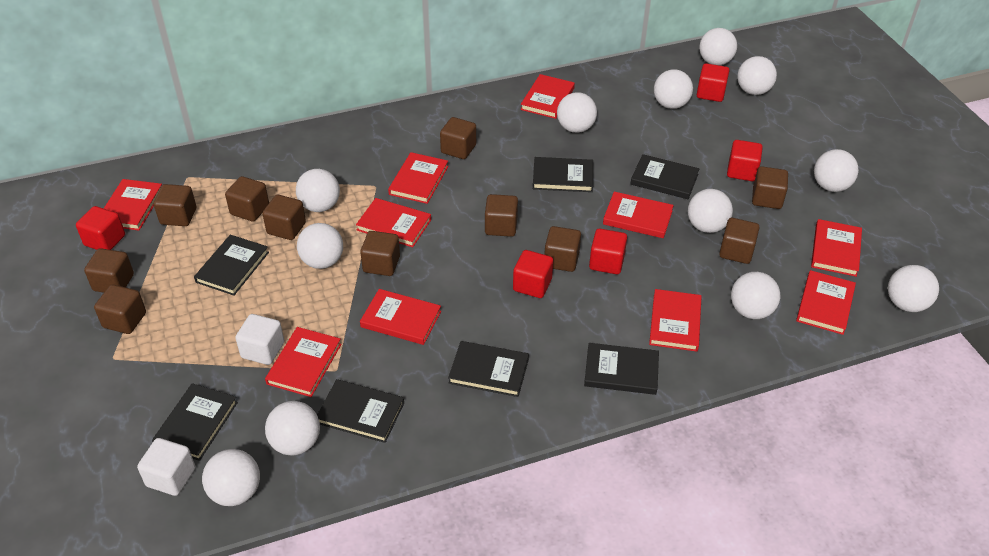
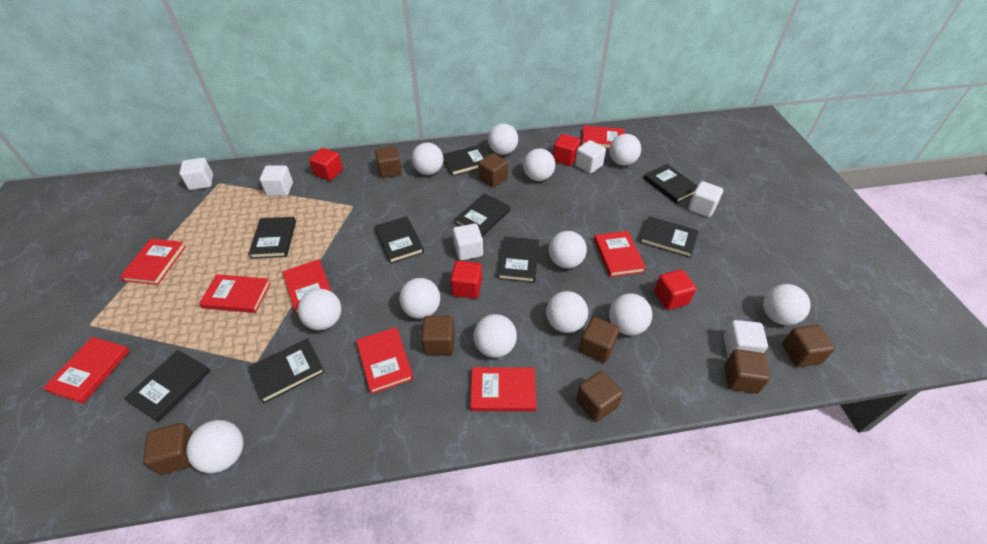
black book: 7 -> 9
brown cube: 11 -> 8
red book: 10 -> 8
red cube: 5 -> 4
white cube: 2 -> 6

